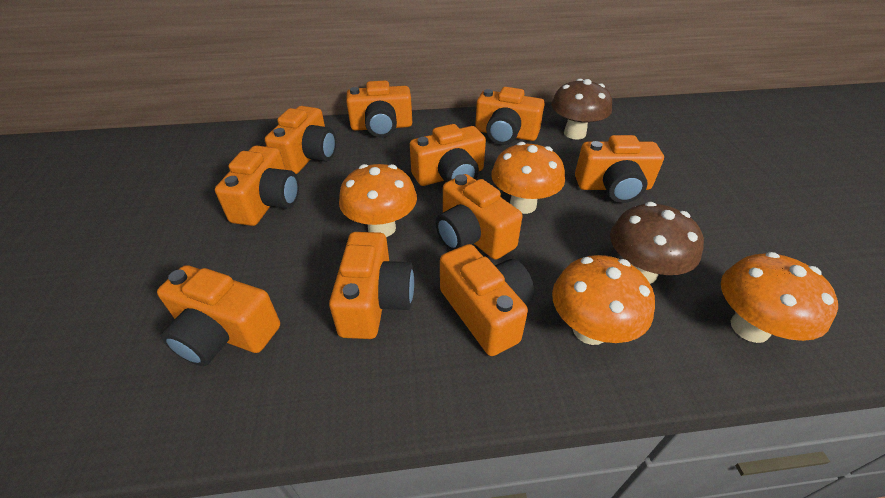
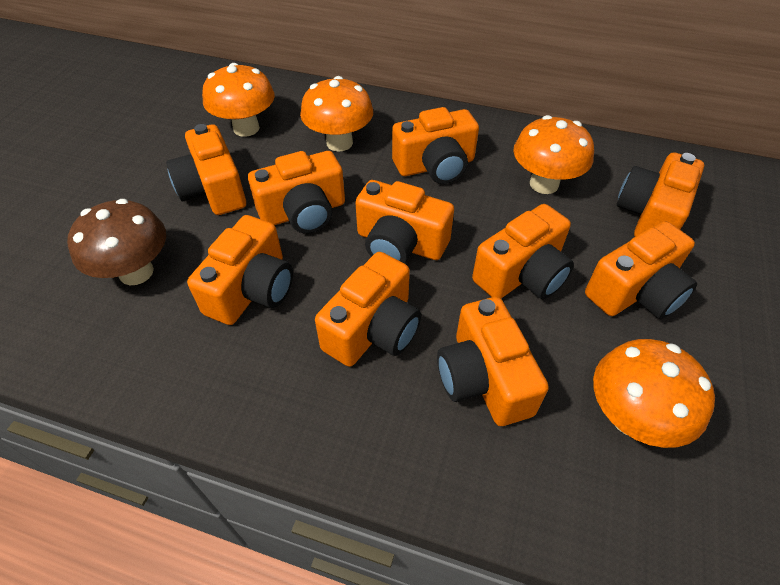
brown mushroom: 2 -> 1

